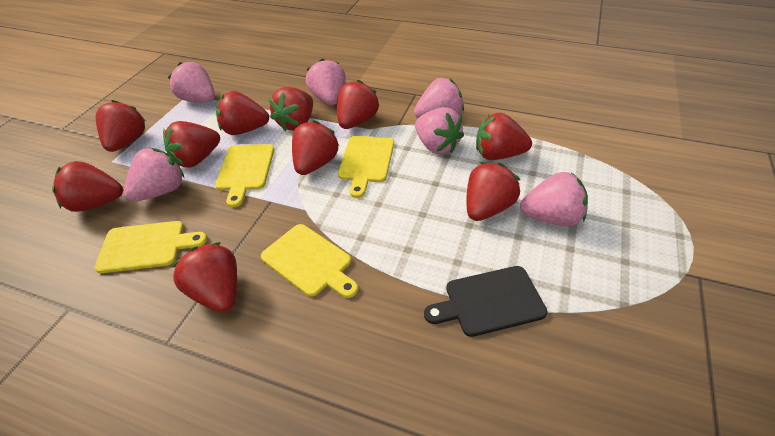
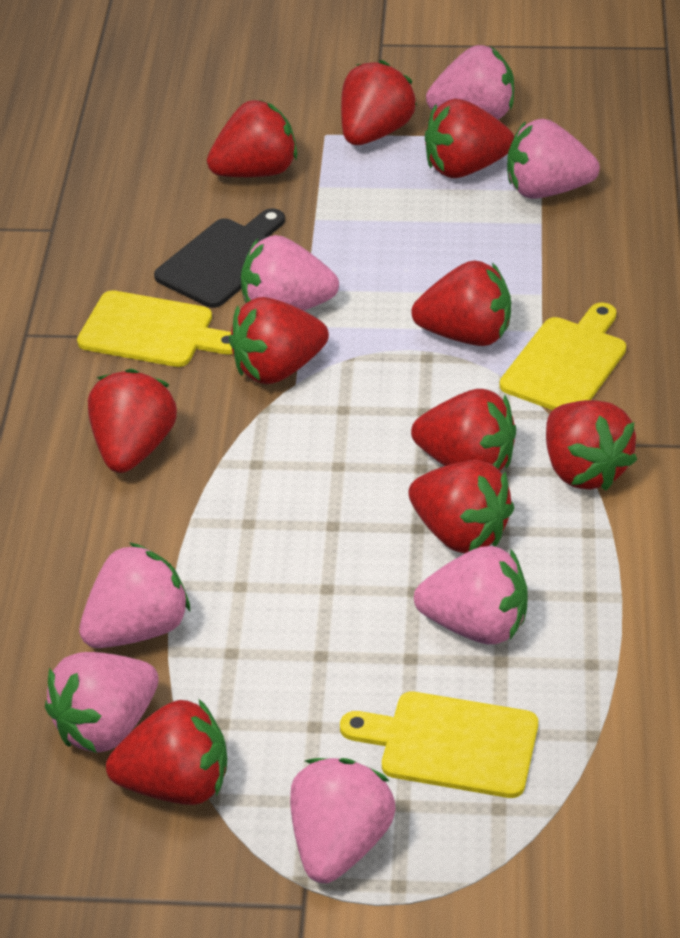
pink strawberry: 6 -> 7
yellow cutting board: 4 -> 3

